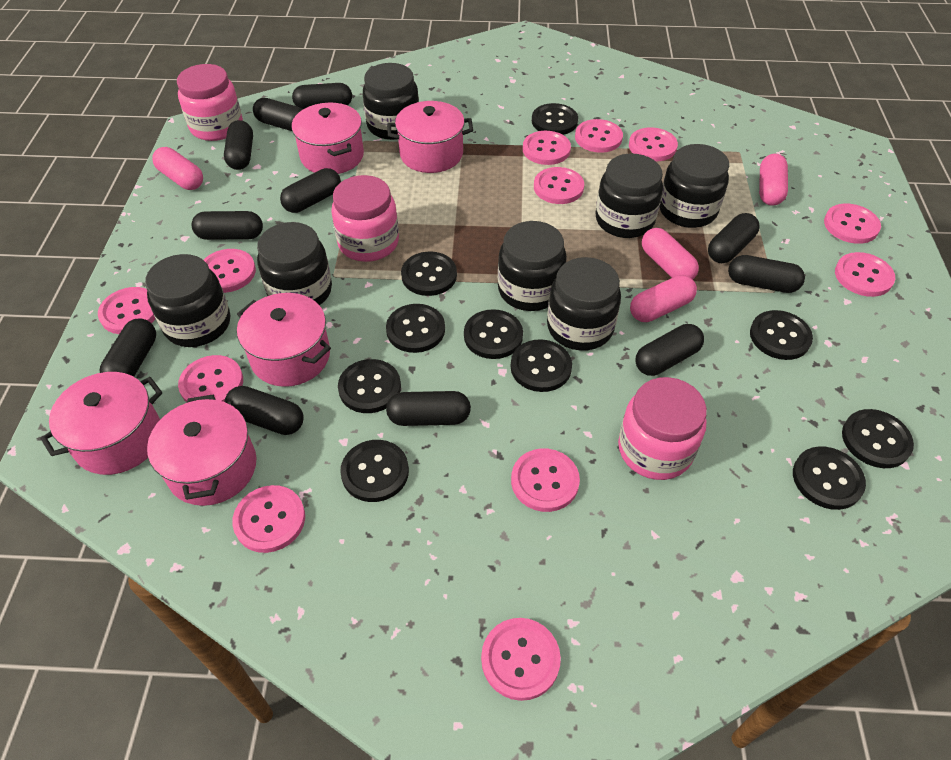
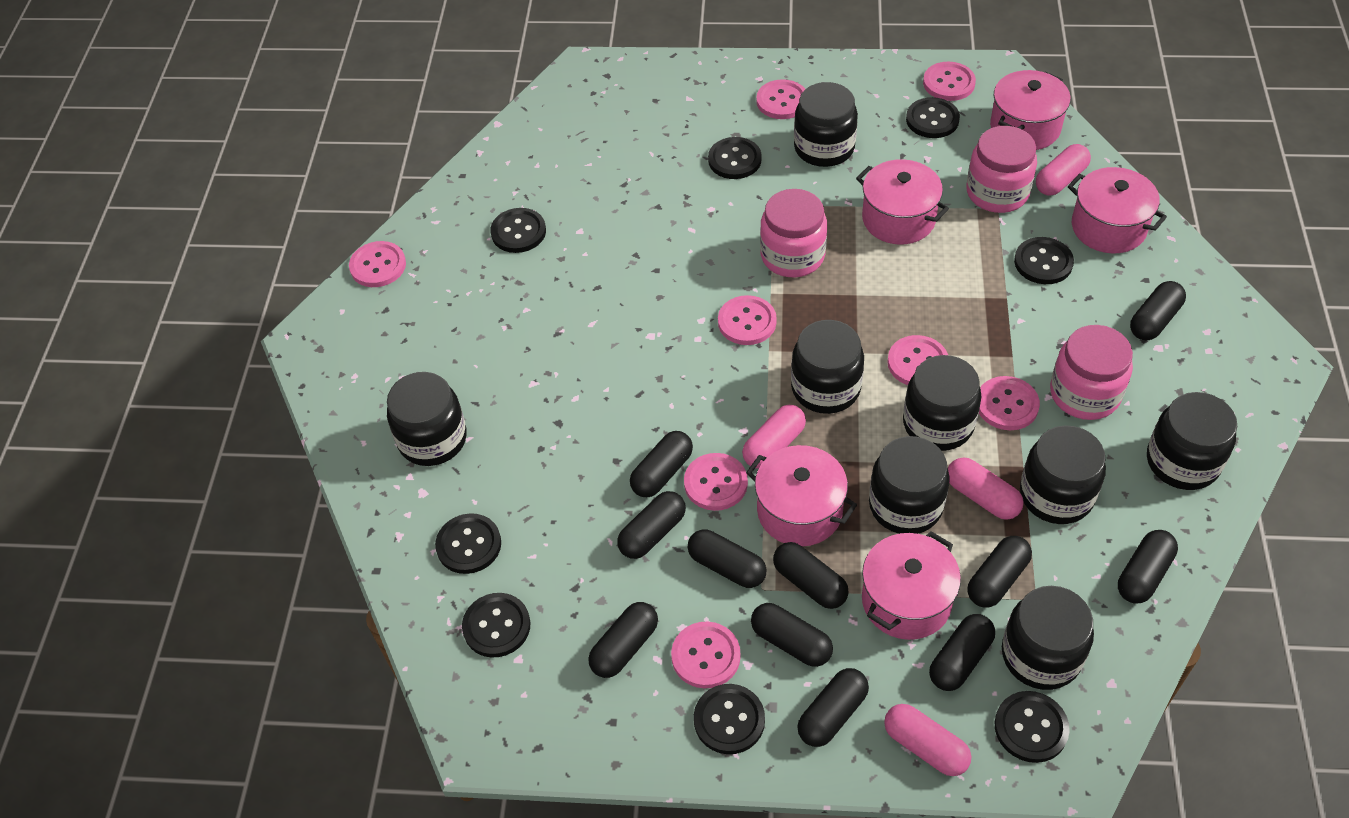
black button: 10 -> 8
black jar: 7 -> 8
pink button: 12 -> 8

